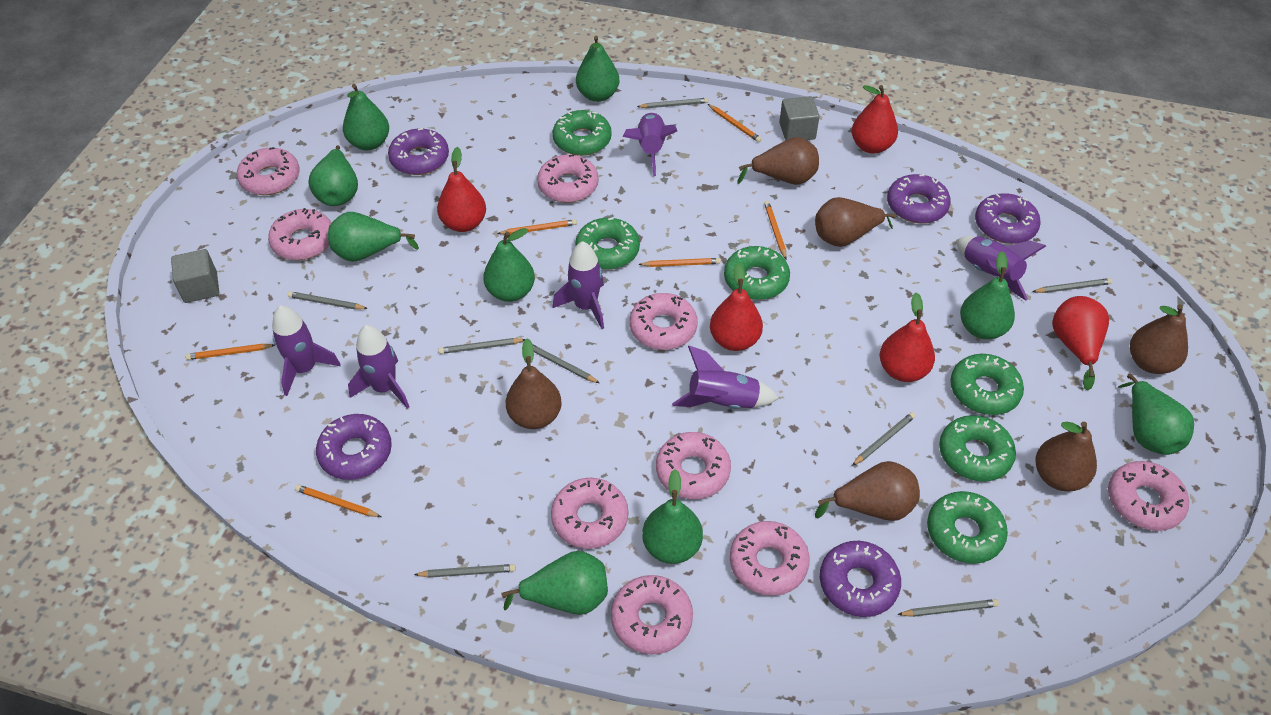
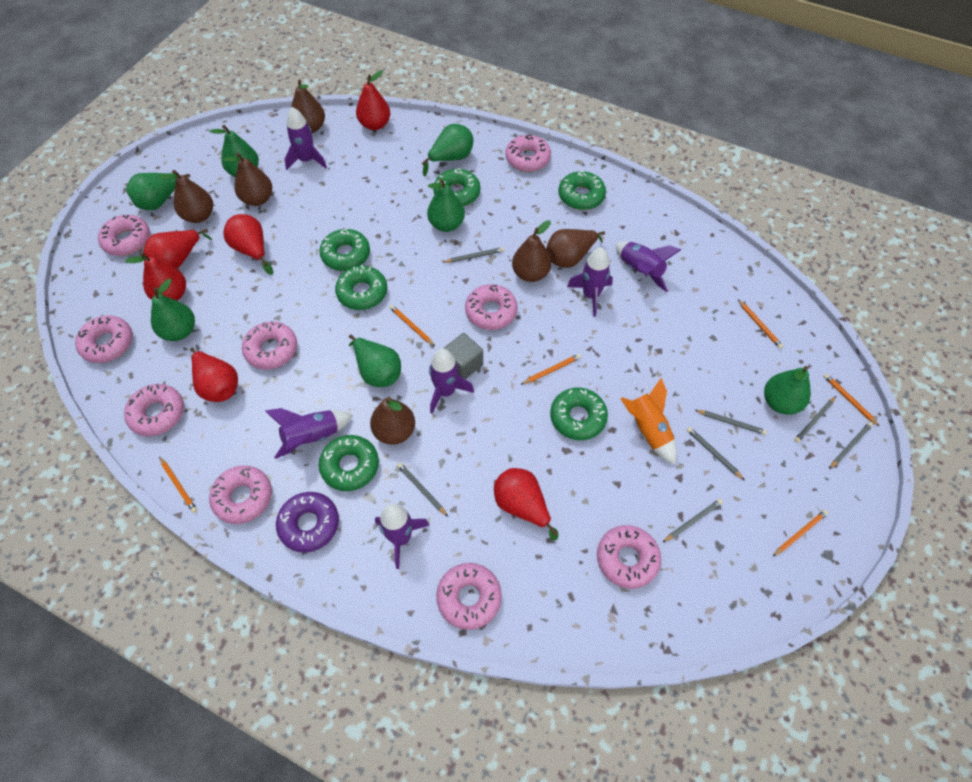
green pear: 9 -> 7
grey cube: 2 -> 1
grey pencil: 8 -> 7
orange rocket: 0 -> 1
purple donut: 5 -> 1
red pear: 5 -> 6

